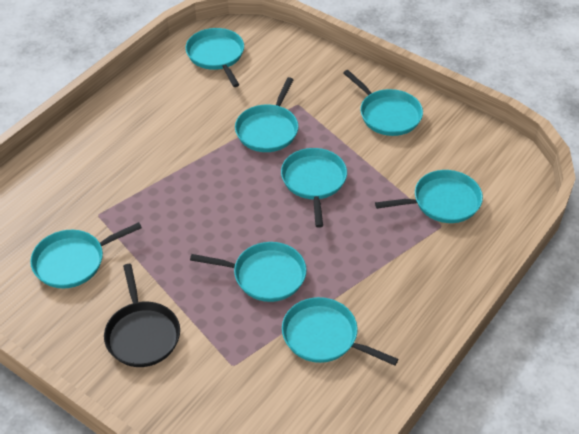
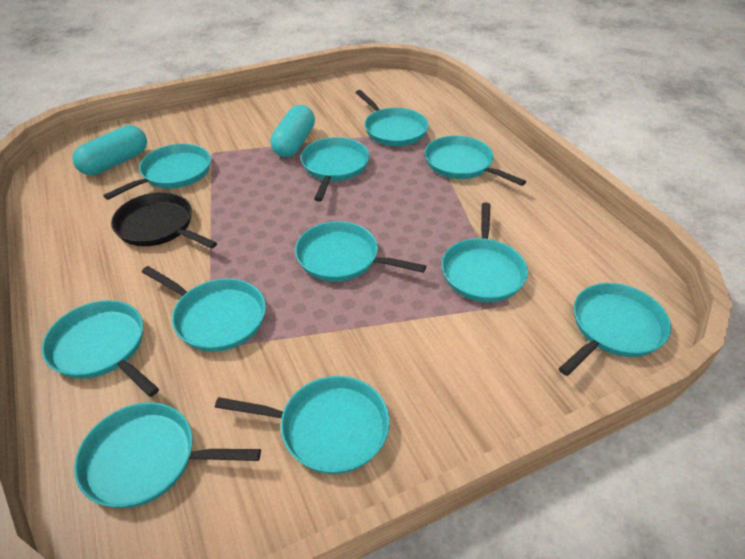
turquoise capsule: 0 -> 2
turquoise pan: 8 -> 11

